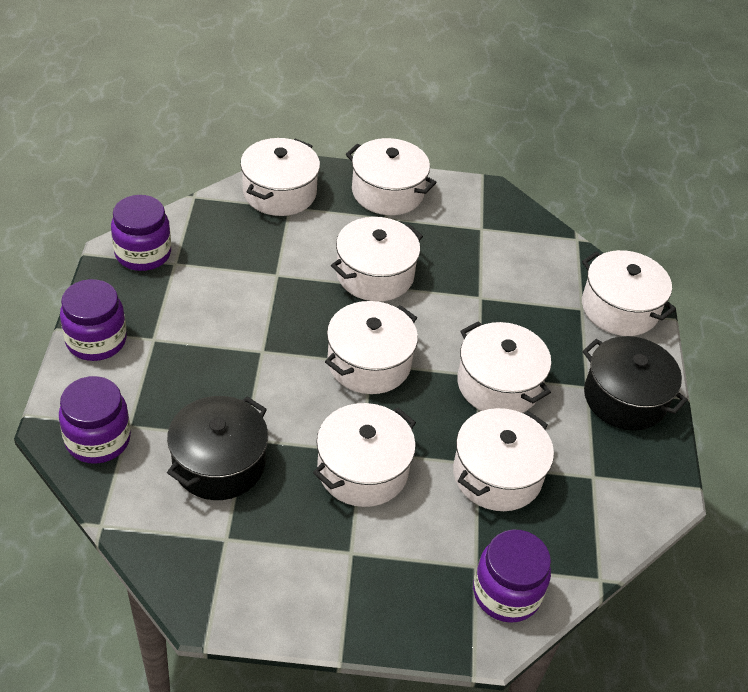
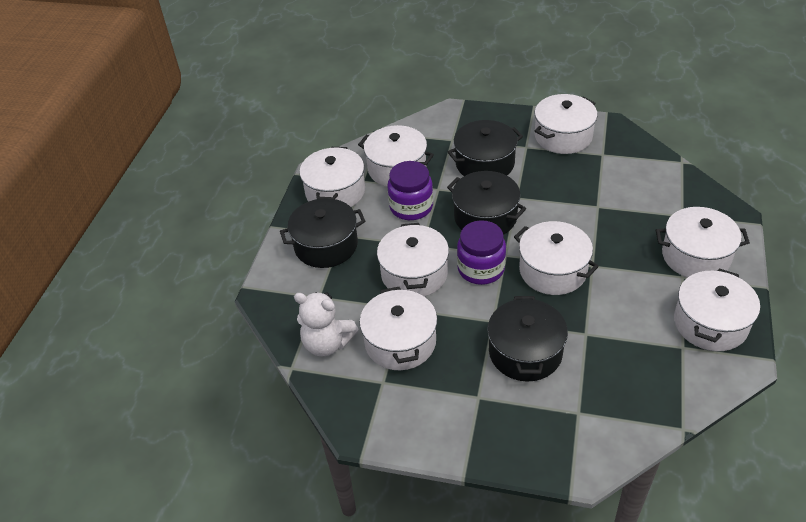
black pot: 2 -> 4
purple jar: 4 -> 2
white teddy bear: 0 -> 1

